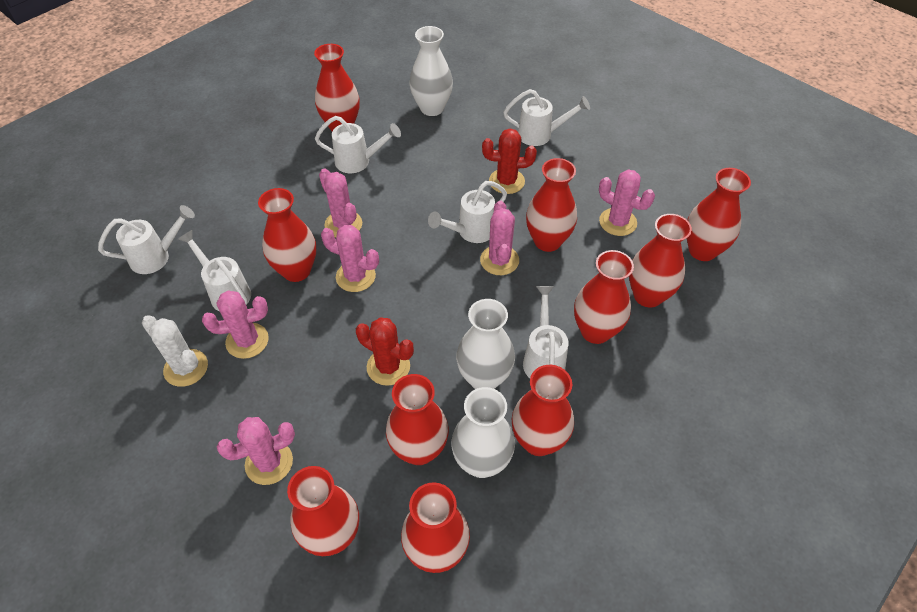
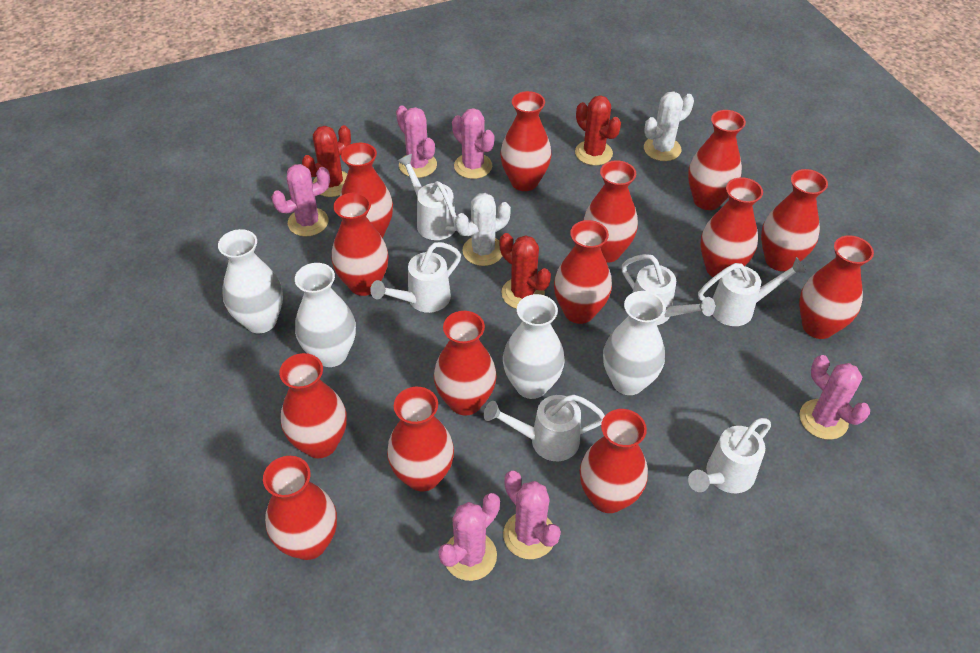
red cactus: 2 -> 3
red vase: 10 -> 14
white cactus: 1 -> 2
white vase: 3 -> 4

